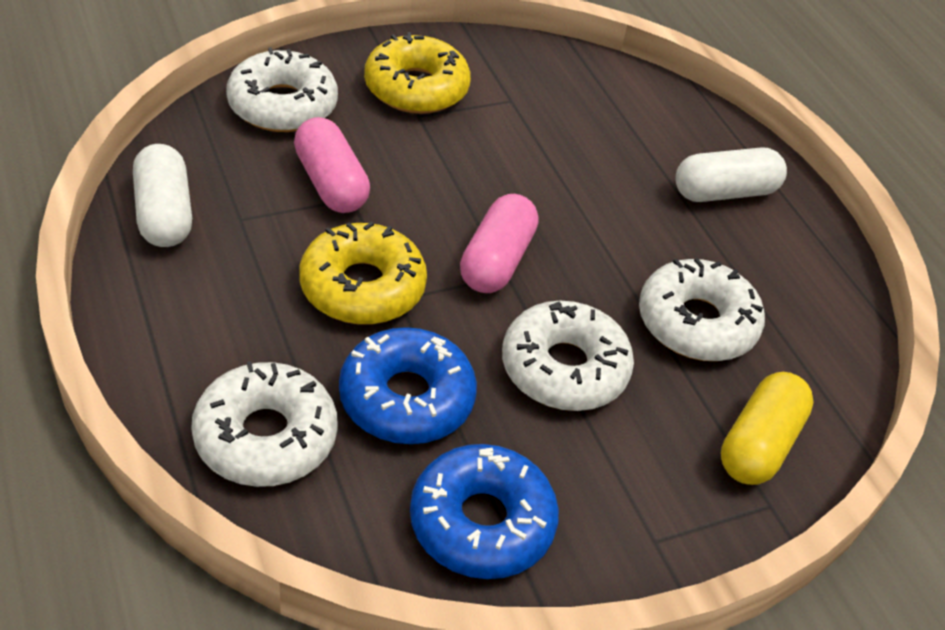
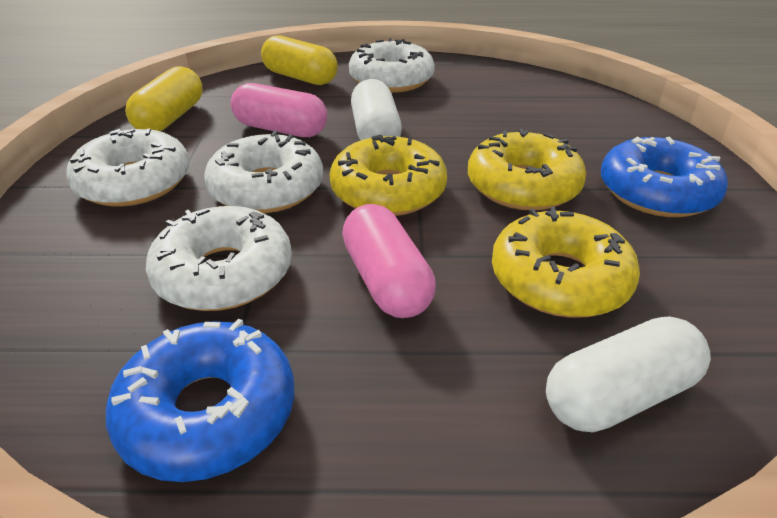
yellow capsule: 1 -> 2
yellow donut: 2 -> 3

